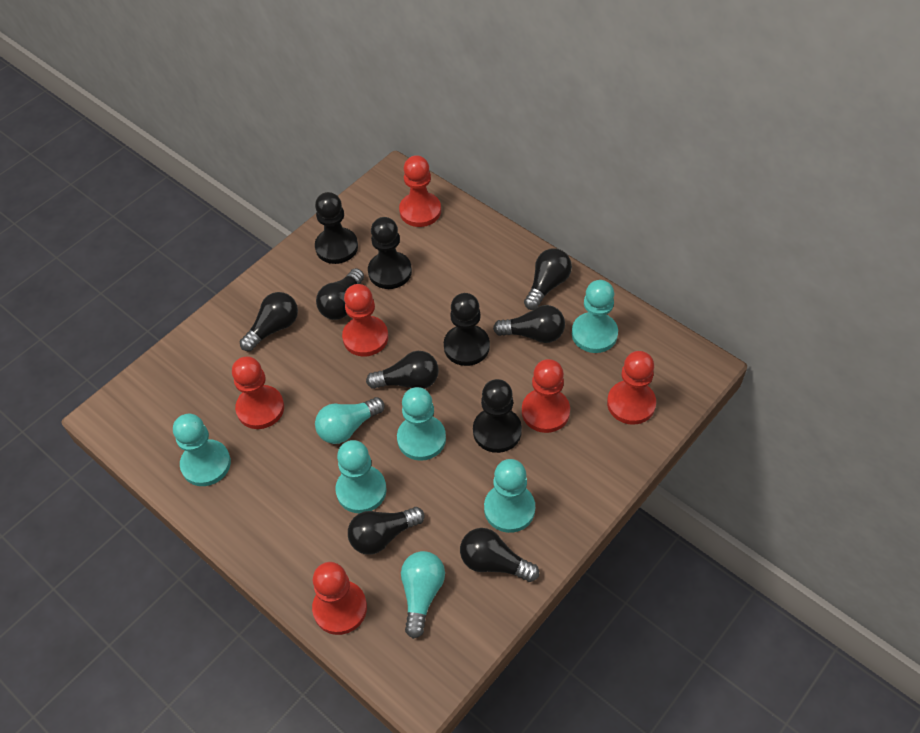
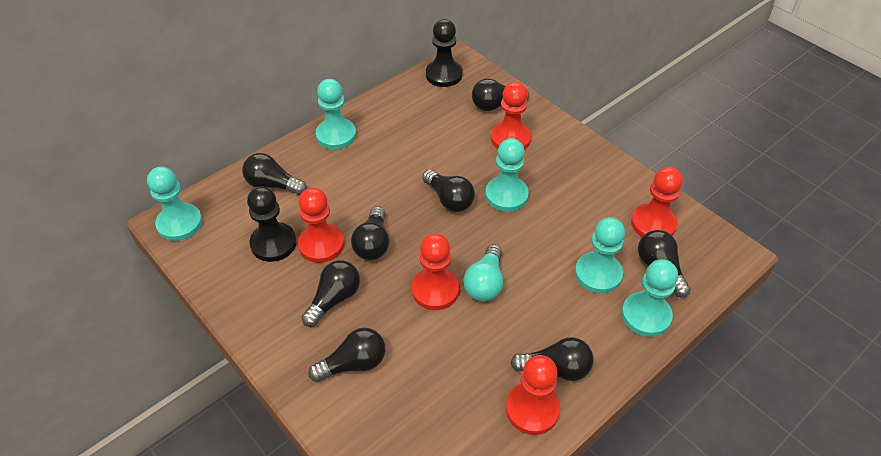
black light bulb: 7 -> 8
black pawn: 4 -> 2
red pawn: 6 -> 5
turquoise light bulb: 2 -> 1

